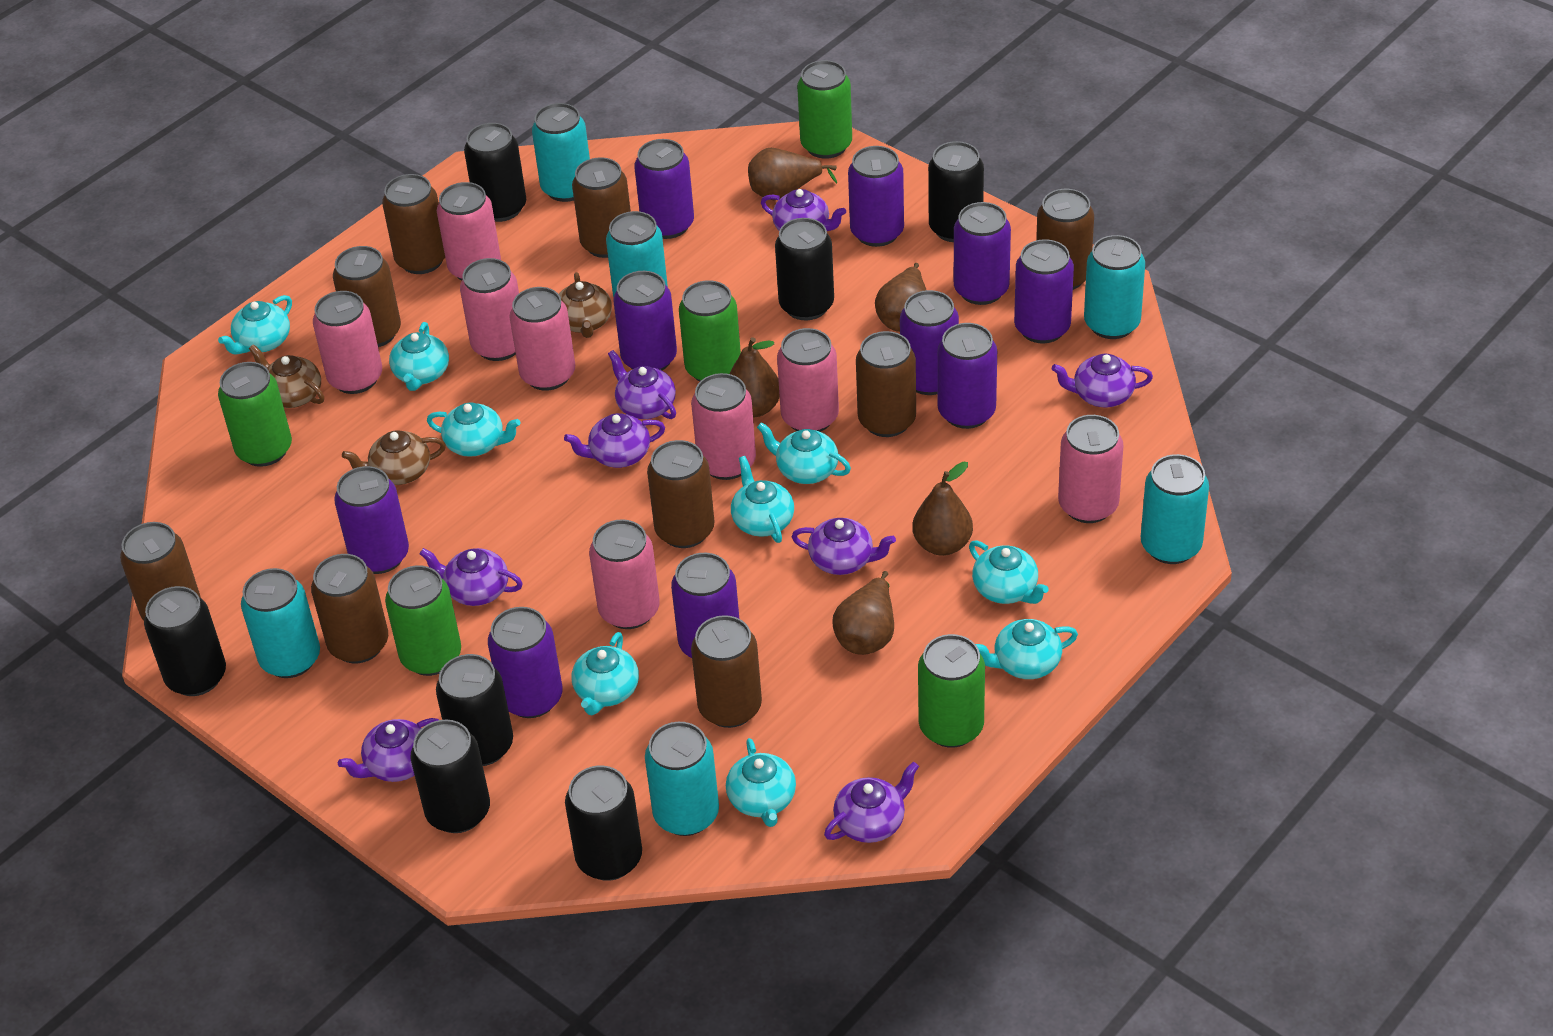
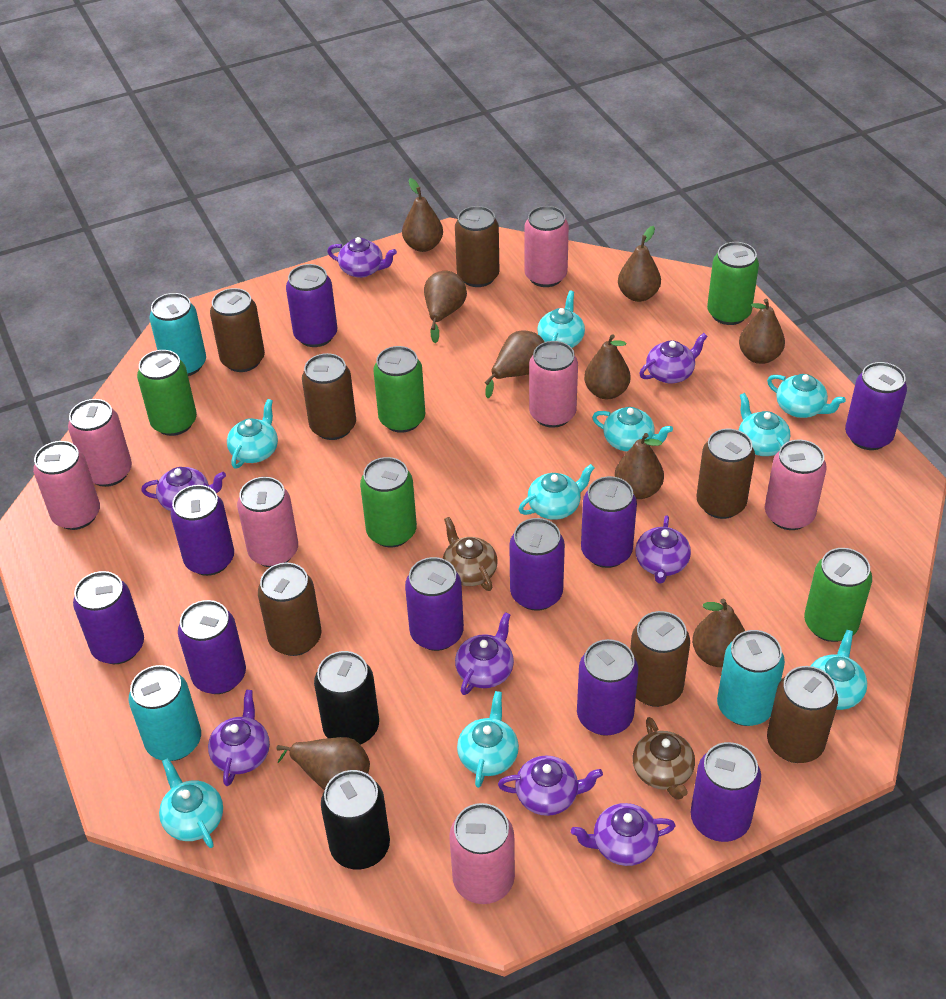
black can: 7 -> 2
brown can: 9 -> 7
brown pear: 5 -> 9
brown teapot: 3 -> 2
pink can: 8 -> 7
turquoise can: 6 -> 3

